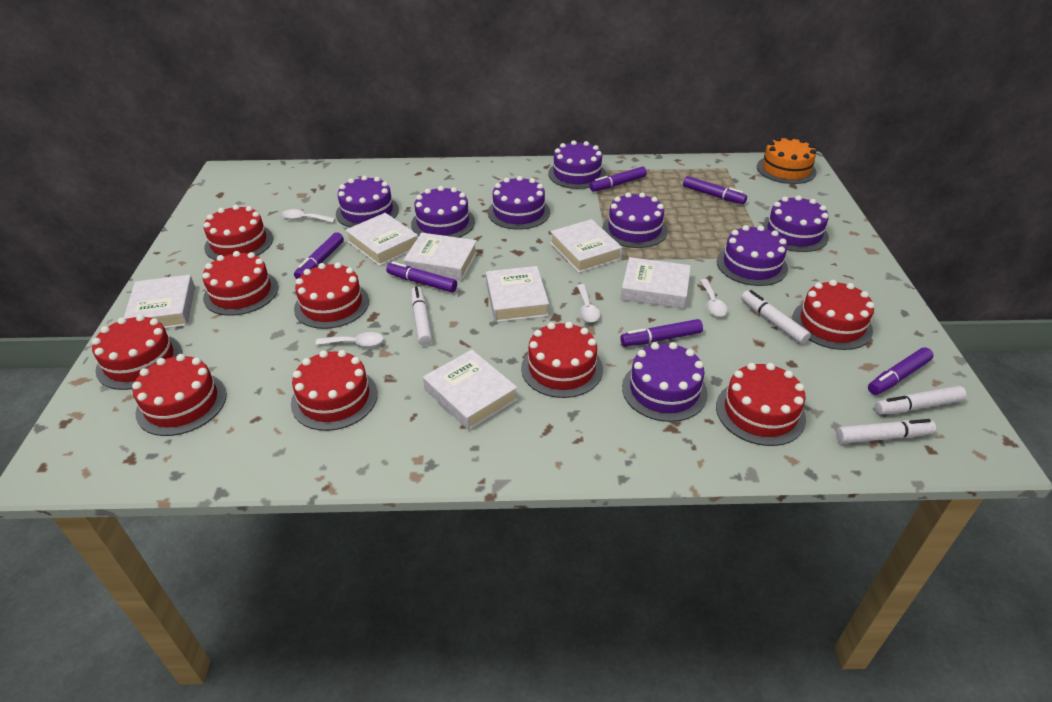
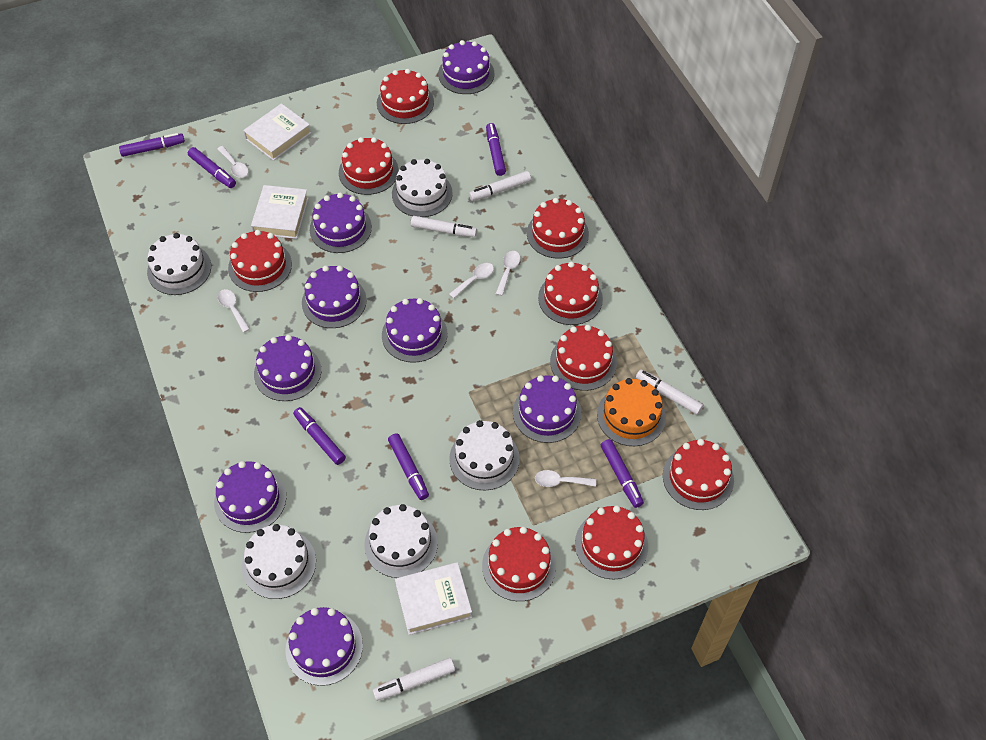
white book: 7 -> 3
white cake: 0 -> 5
white spoon: 4 -> 5

